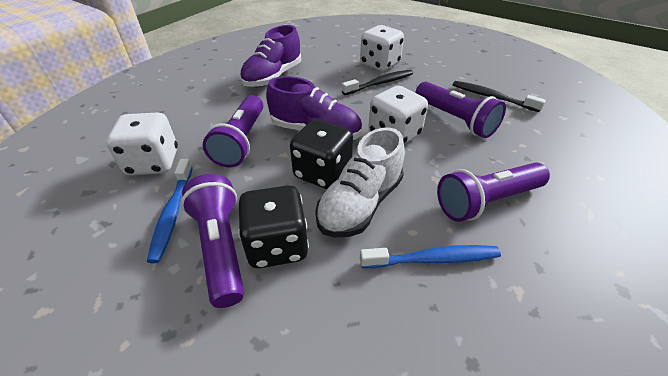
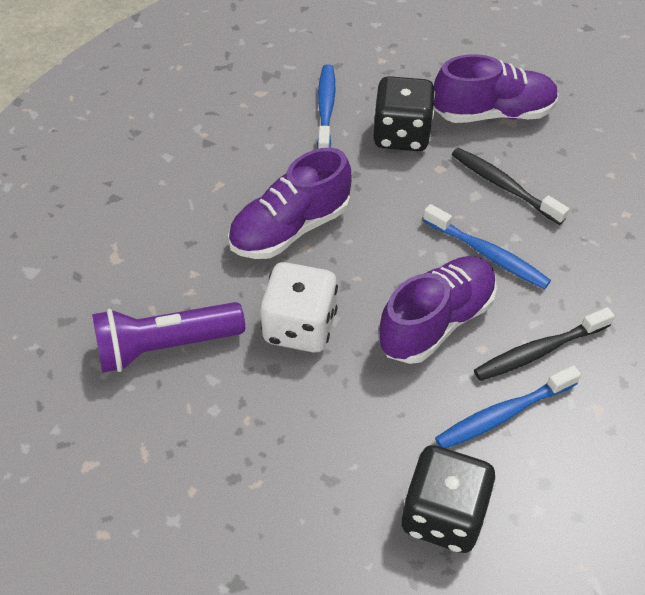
blue toothbrush: 2 -> 3
purple flashlight: 4 -> 1
purple shoe: 2 -> 3
white dice: 3 -> 1
white shoe: 1 -> 0

